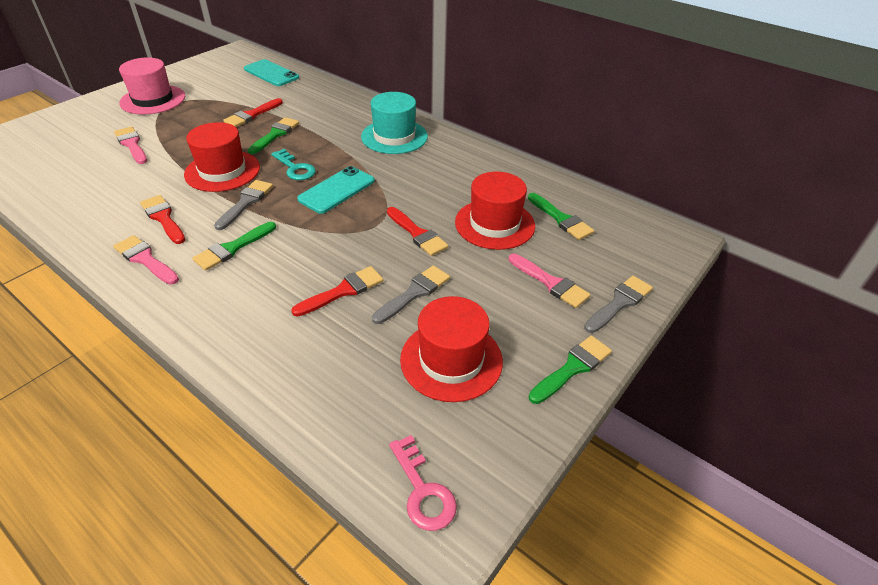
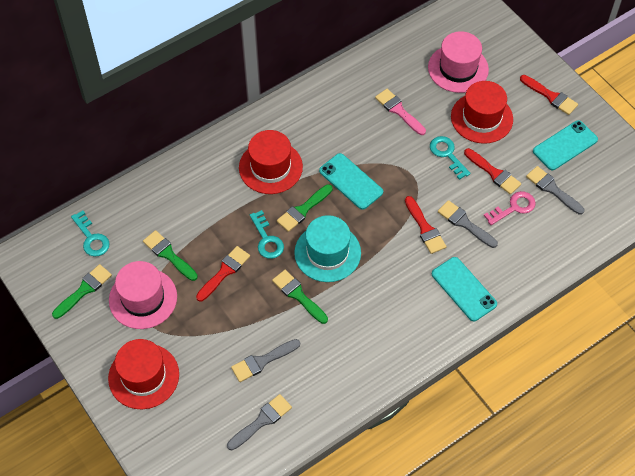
grey brush: 3 -> 4
pink brush: 3 -> 1
pink hat: 1 -> 2
turquoise key: 1 -> 3
turquoise phone: 2 -> 3

